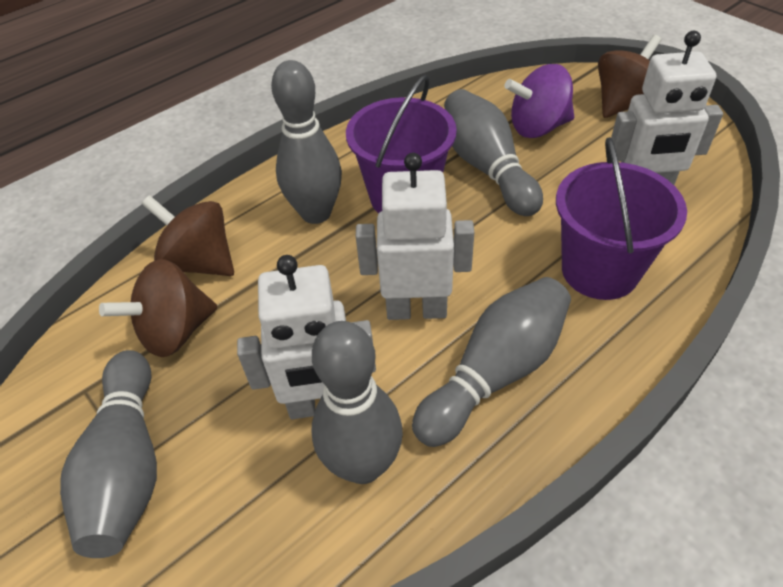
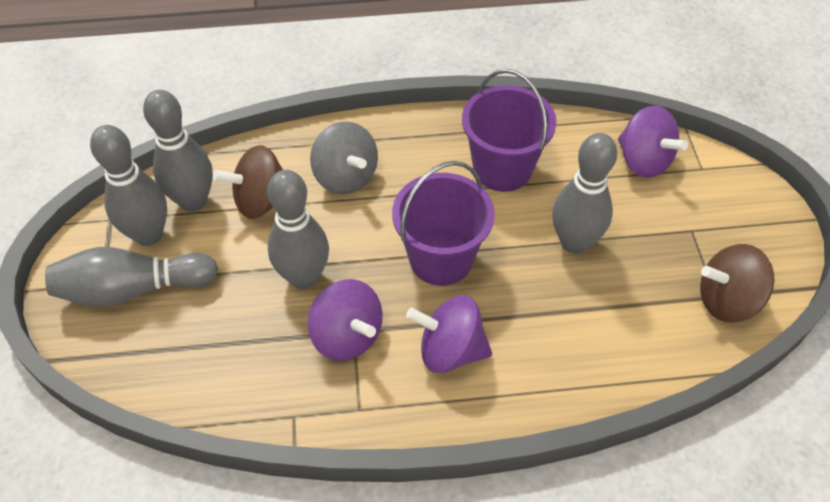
brown spinning top: 3 -> 2
grey spinning top: 0 -> 1
purple spinning top: 1 -> 3
white robot: 3 -> 0

